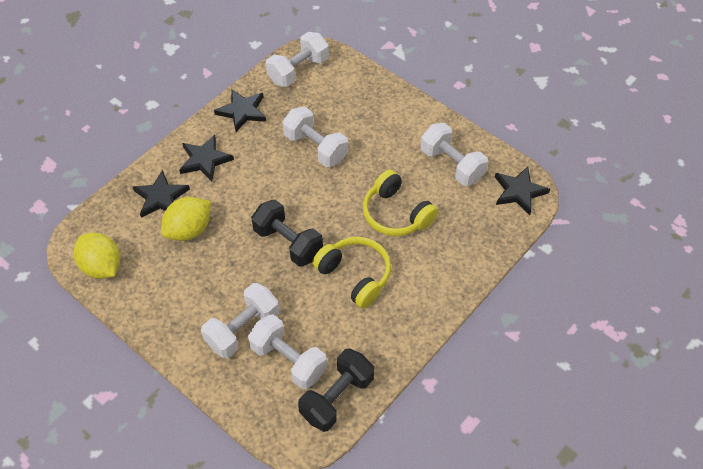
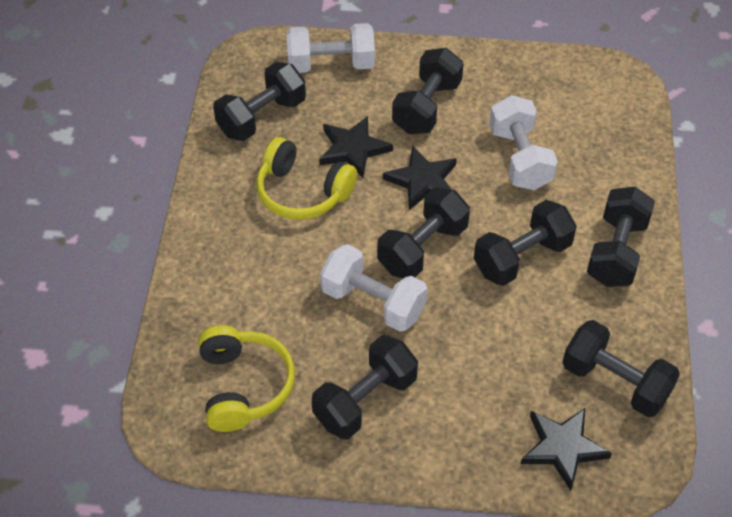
black dumbbell: 2 -> 7
black star: 4 -> 3
white dumbbell: 5 -> 3
yellow lemon: 2 -> 0

